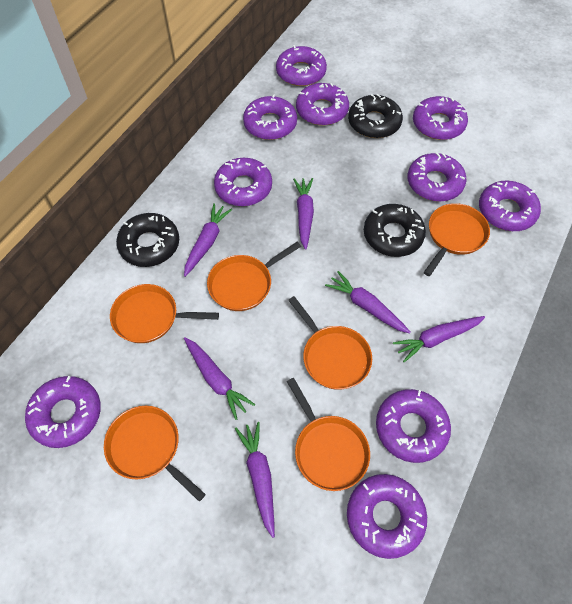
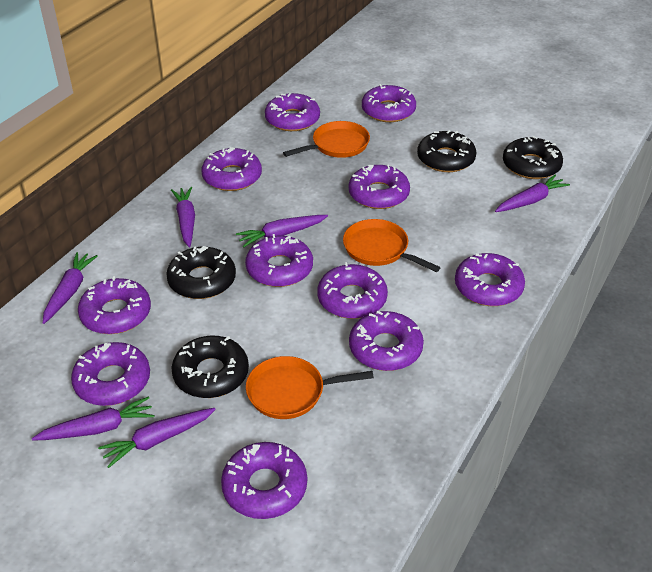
black donut: 3 -> 4
orange pan: 6 -> 3
purple donut: 10 -> 11

